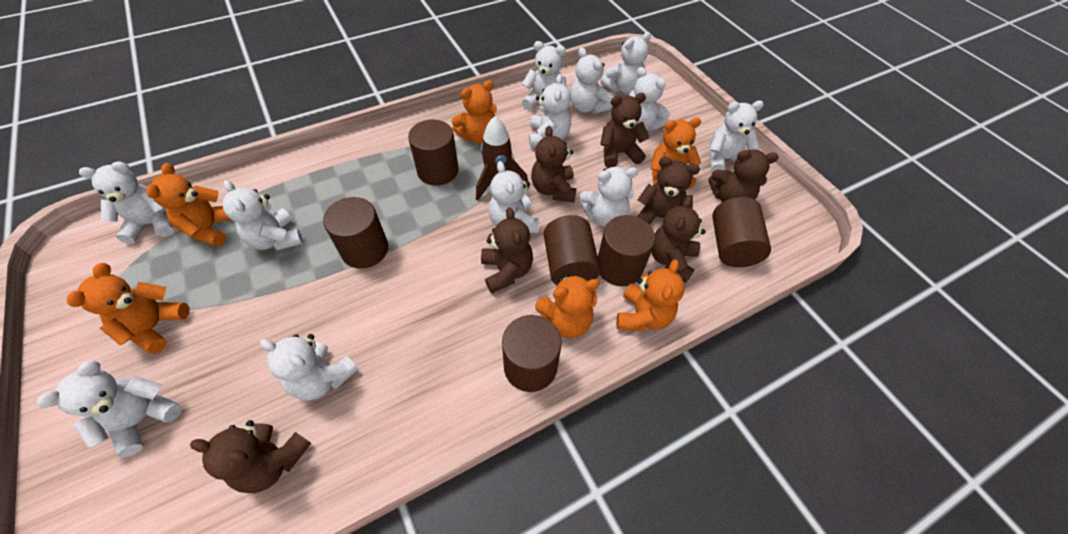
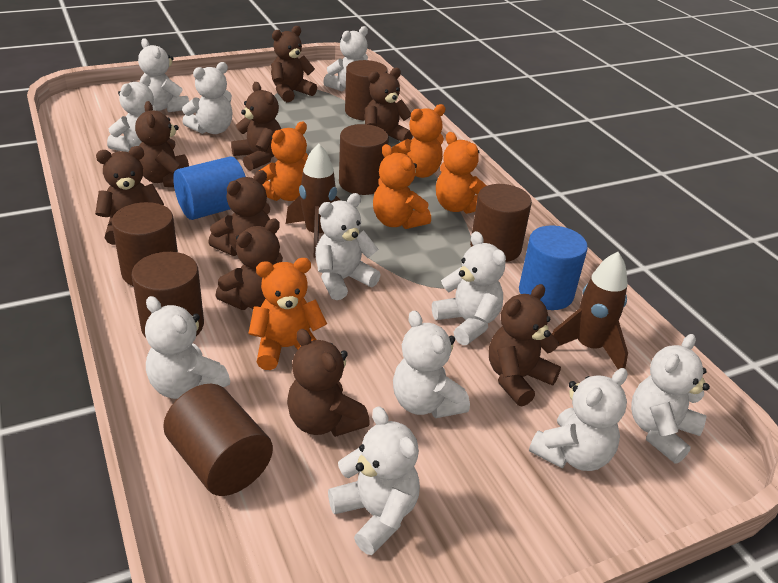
blue cylinder: 0 -> 2
brown rocket: 1 -> 2
brown teddy bear: 7 -> 9
orange teddy bear: 6 -> 5
white teddy bear: 12 -> 11

